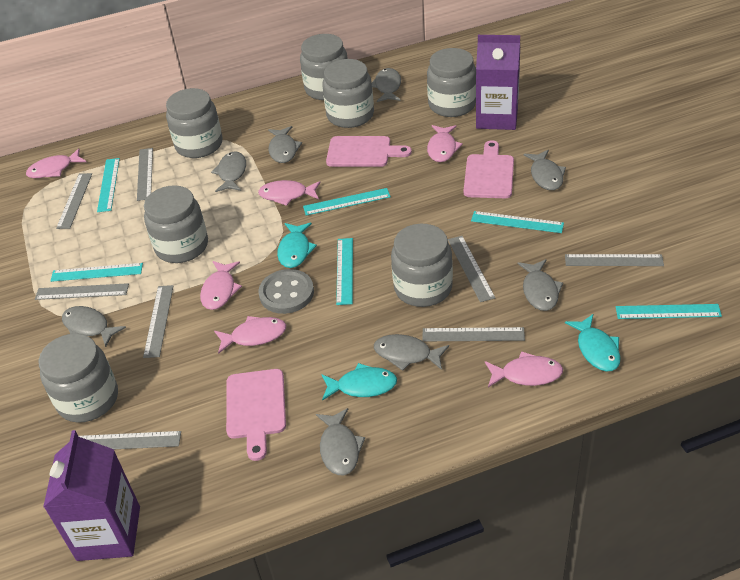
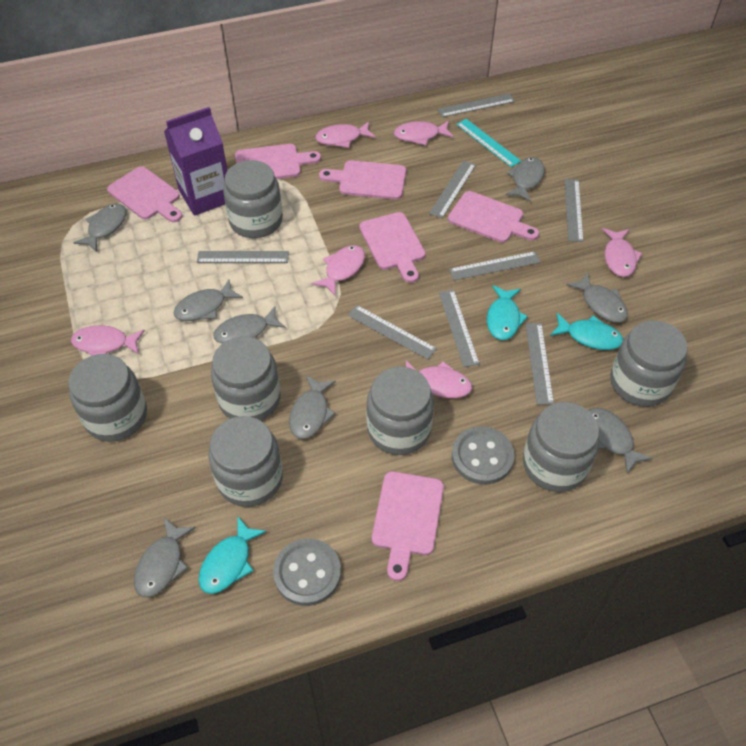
grey button: 1 -> 2
pink cutting board: 3 -> 6
purple carton: 2 -> 1
turquoise ruler: 6 -> 1

